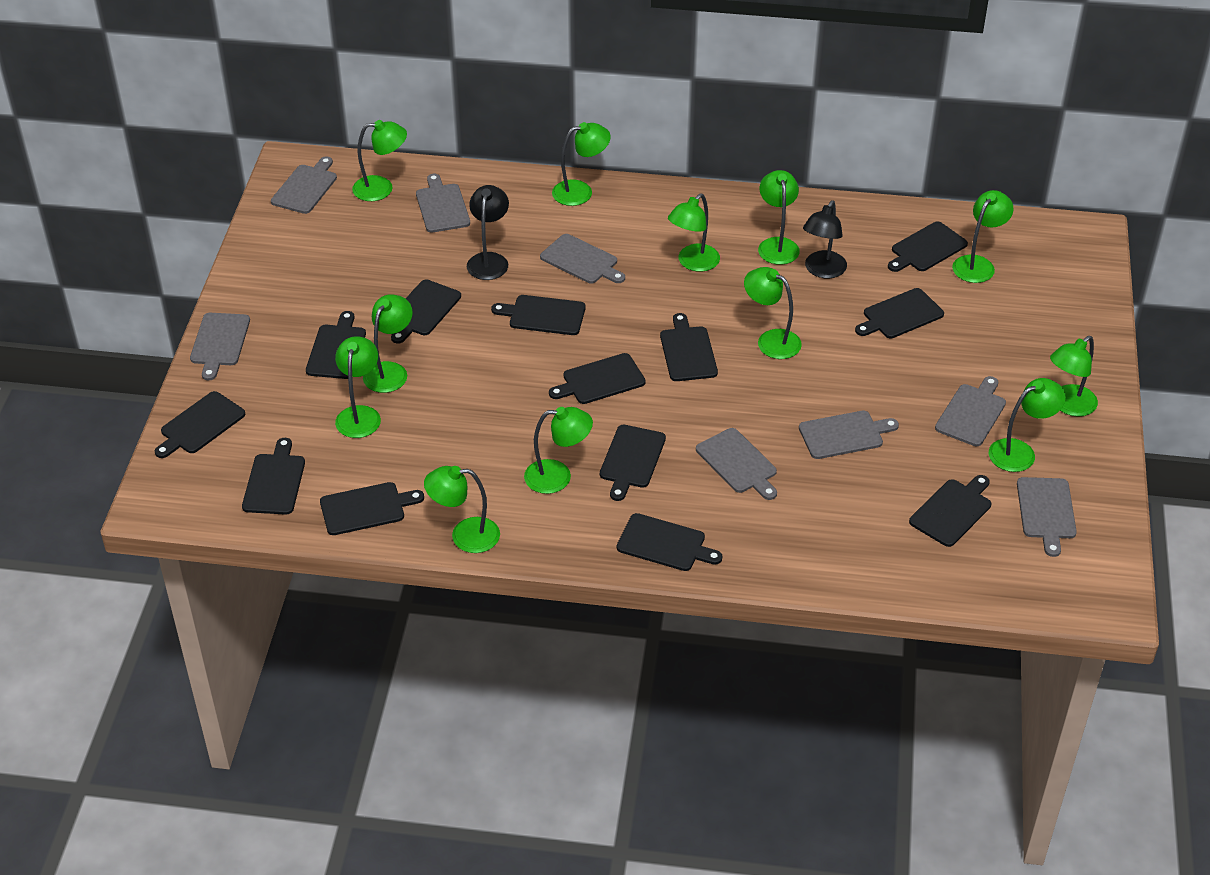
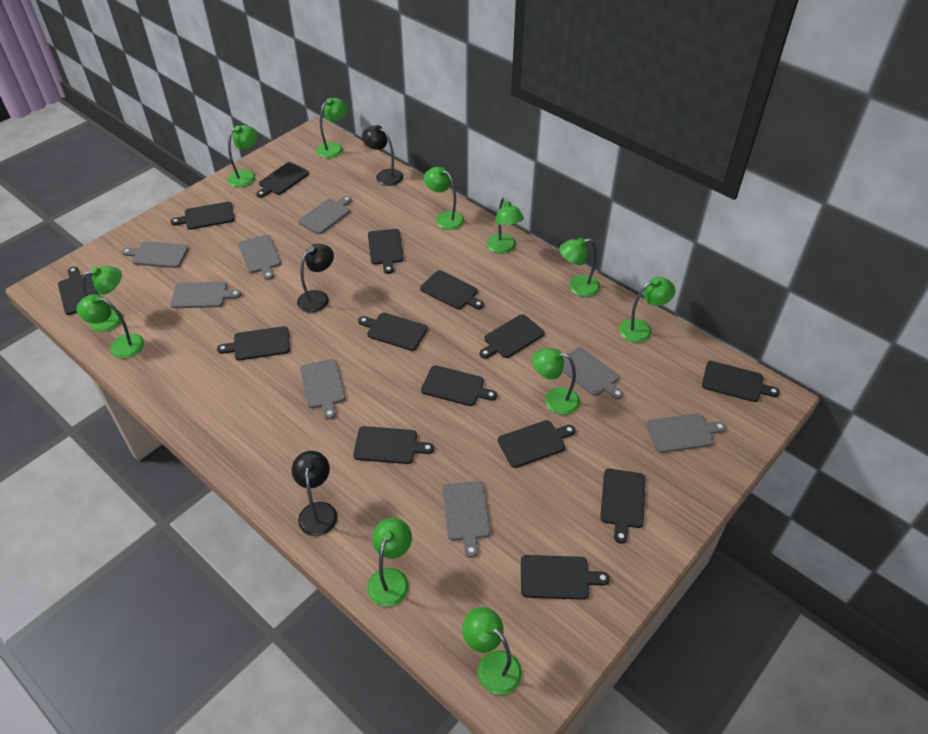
black cutting board: 13 -> 14
black lamp: 2 -> 3
green lamp: 12 -> 11

